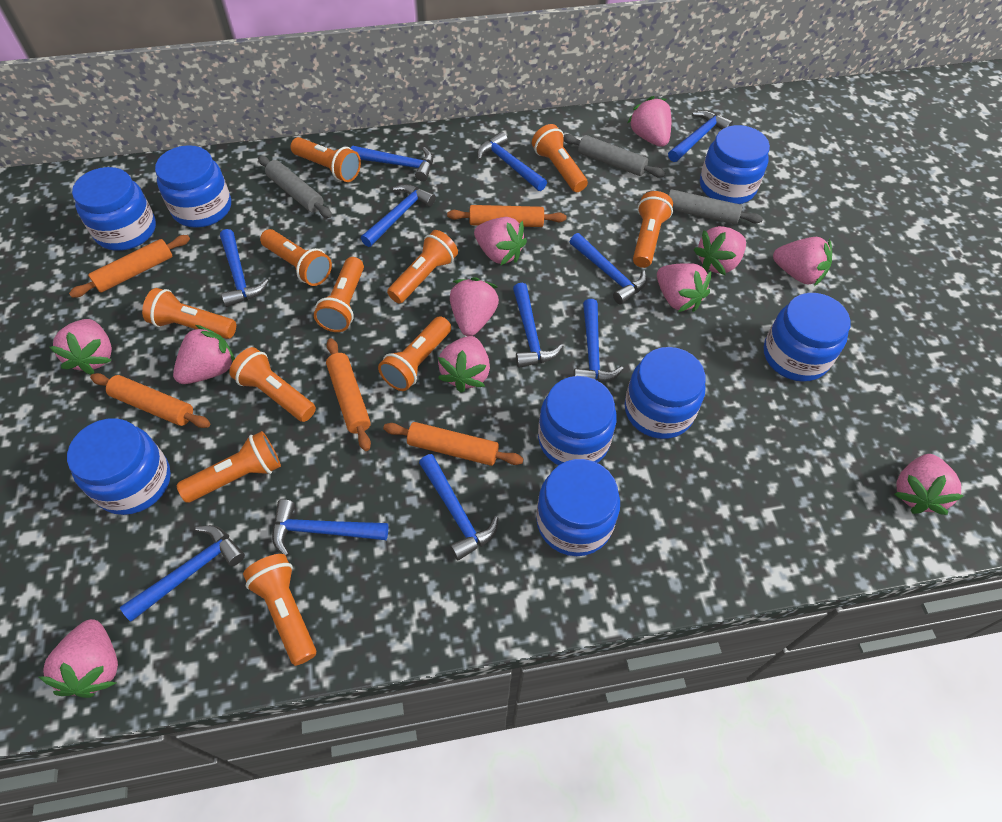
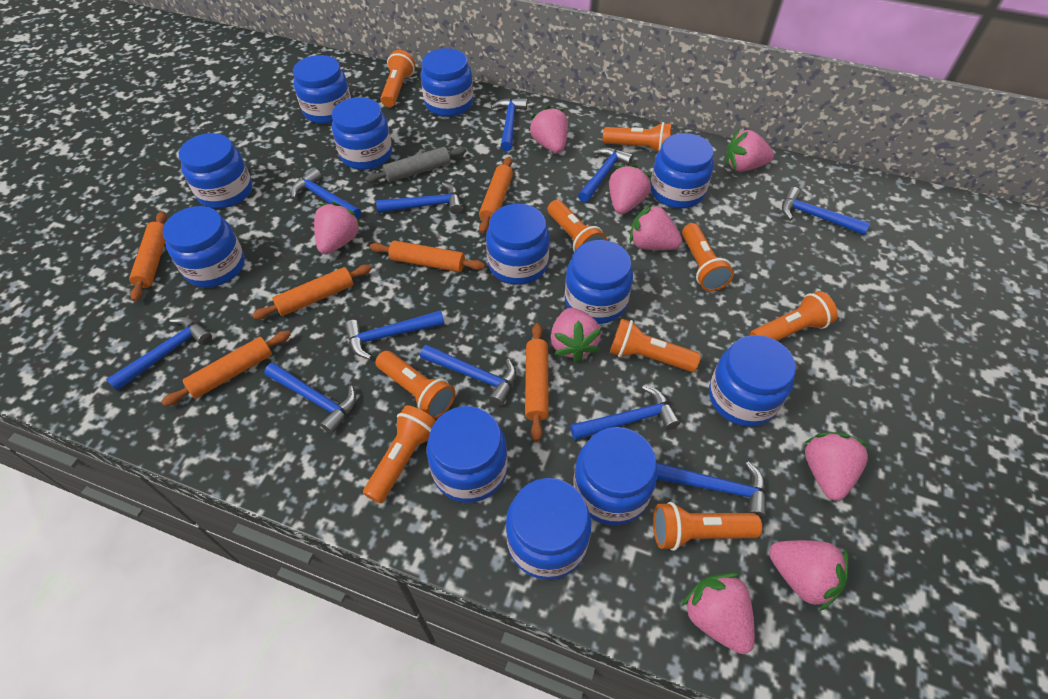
blue jar: 8 -> 12
grey rolling pin: 3 -> 1
orange flashlight: 11 -> 9
orange rolling pin: 5 -> 6
pink strawberry: 11 -> 9

